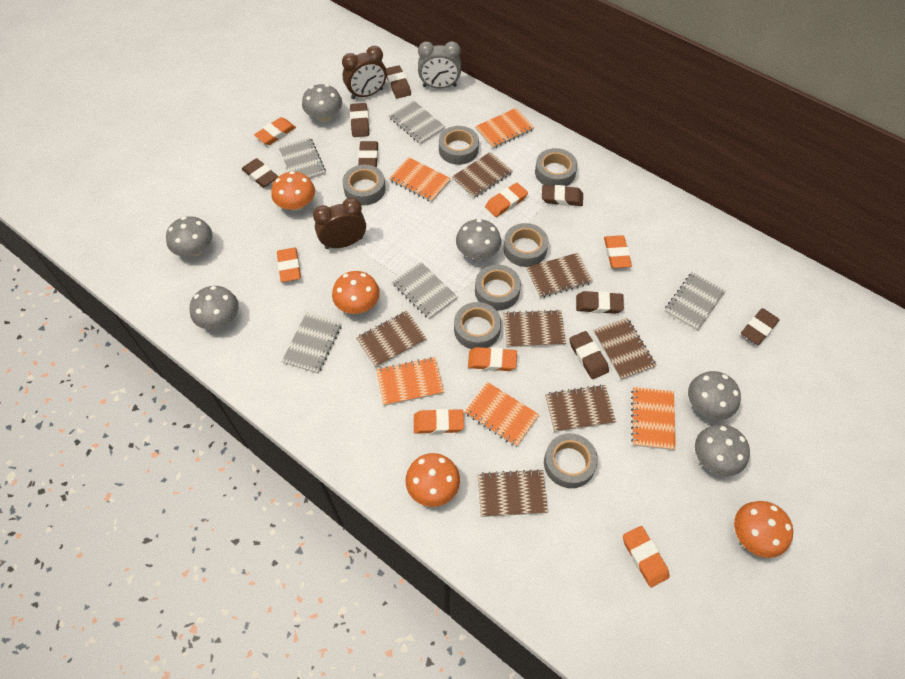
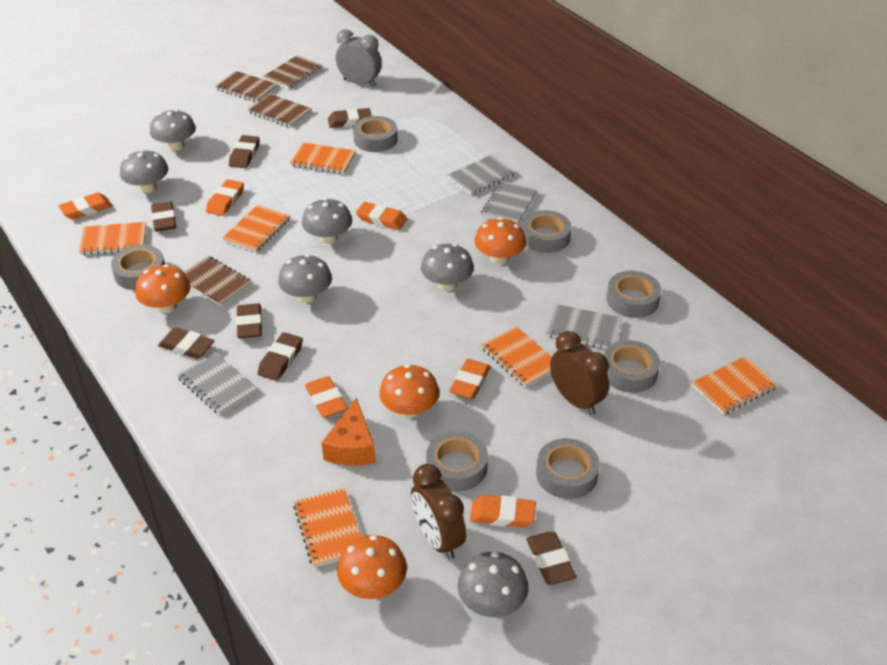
brown eraser: 8 -> 7
brown notebook: 7 -> 4
grey notebook: 5 -> 4
orange cheese: 0 -> 1
orange eraser: 7 -> 6
orange notebook: 5 -> 6

